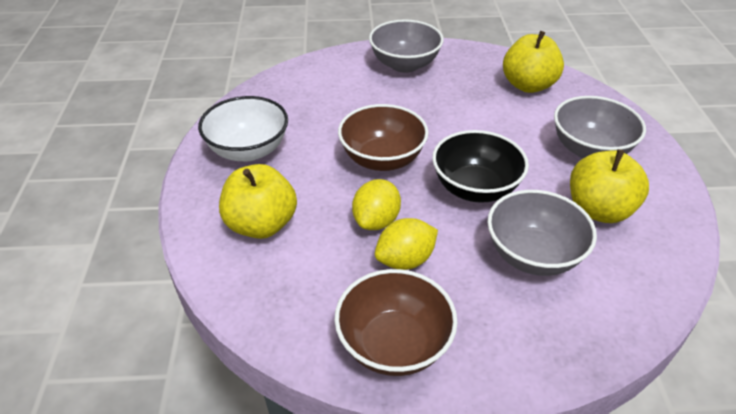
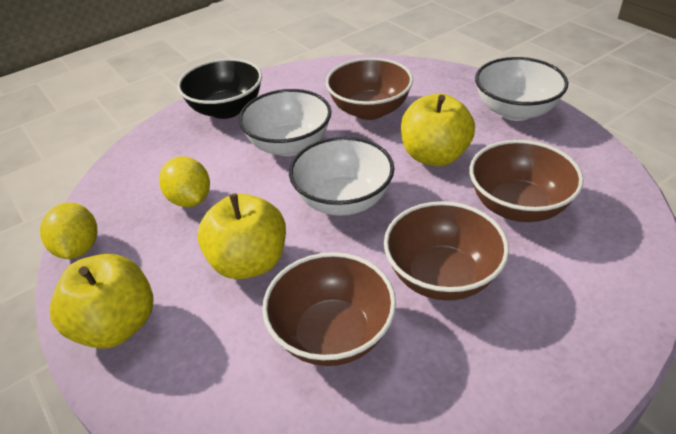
brown bowl: 2 -> 4
grey bowl: 3 -> 0
white bowl: 1 -> 3

